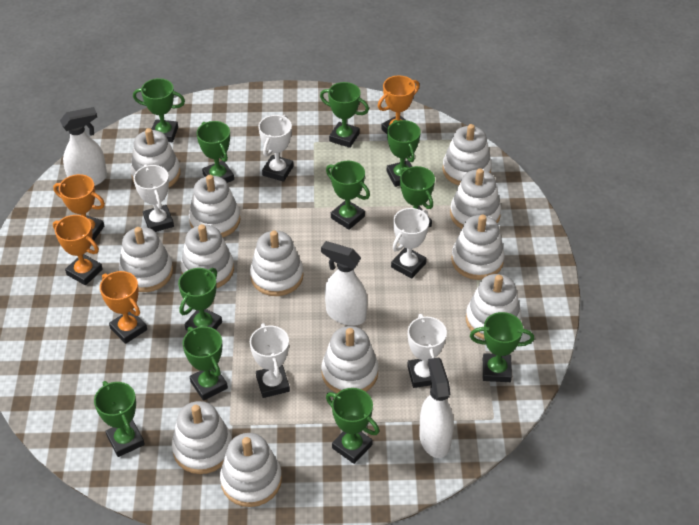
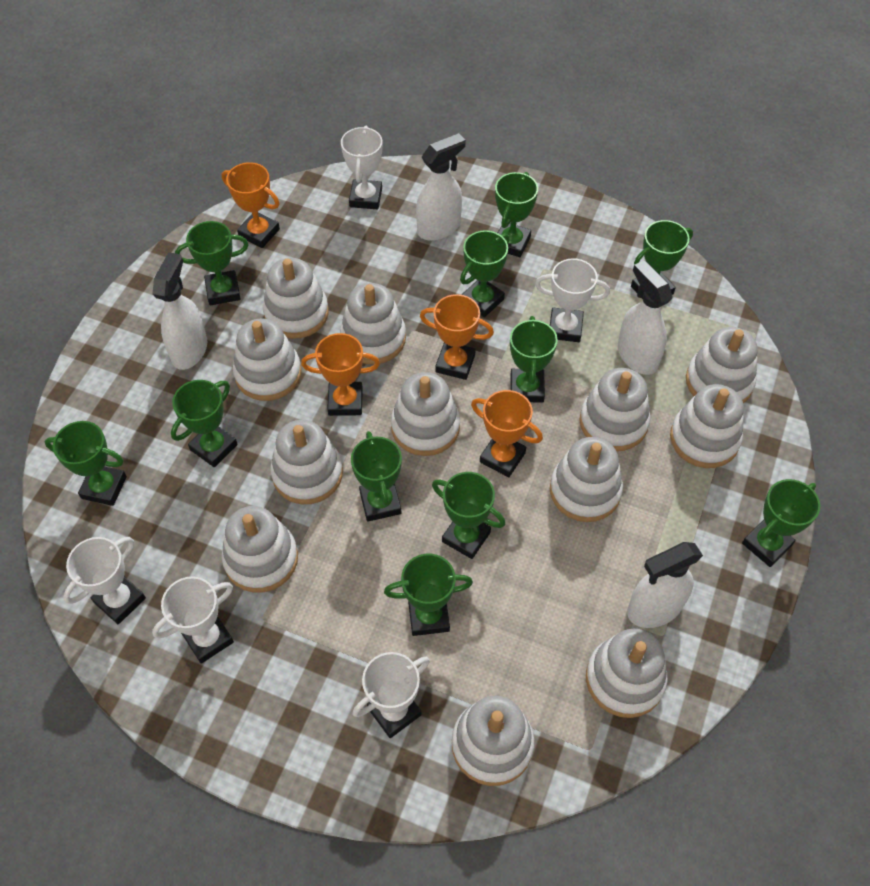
white spray bottle: 3 -> 4

